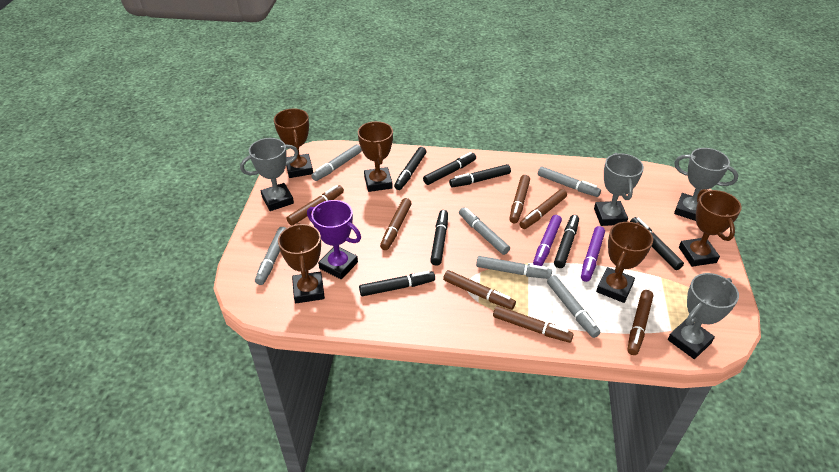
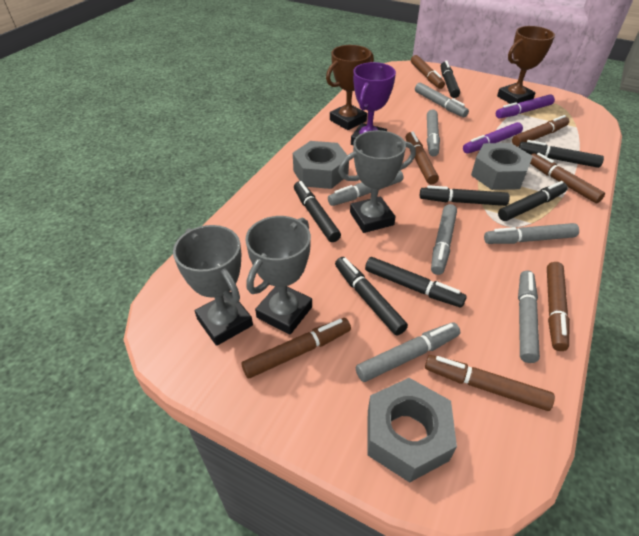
brown trophy: 5 -> 2
grey marker: 6 -> 7
grey nut: 0 -> 3
grey trophy: 4 -> 3

